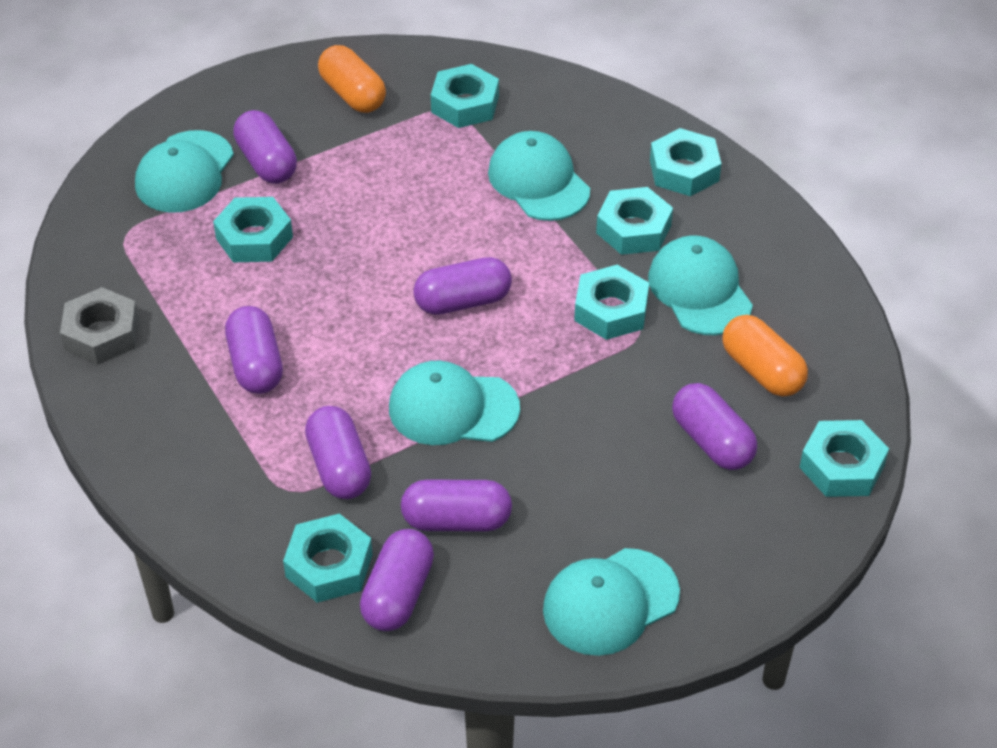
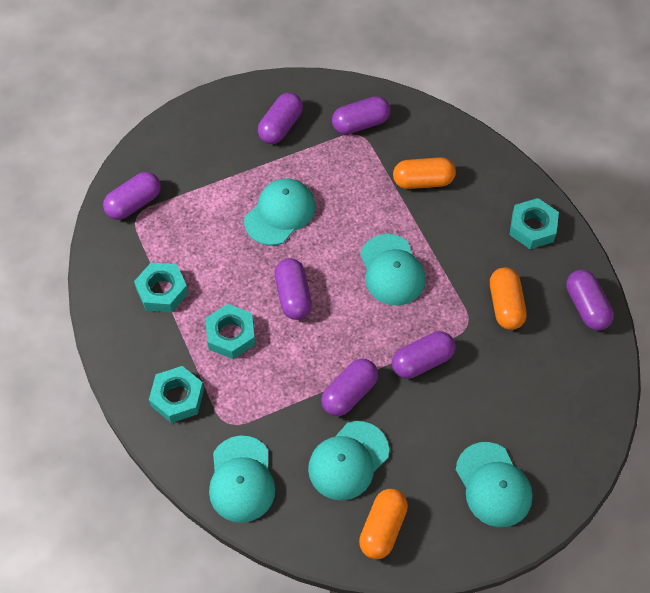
grey nut: 1 -> 0
orange capsule: 2 -> 3
turquoise nut: 7 -> 4

